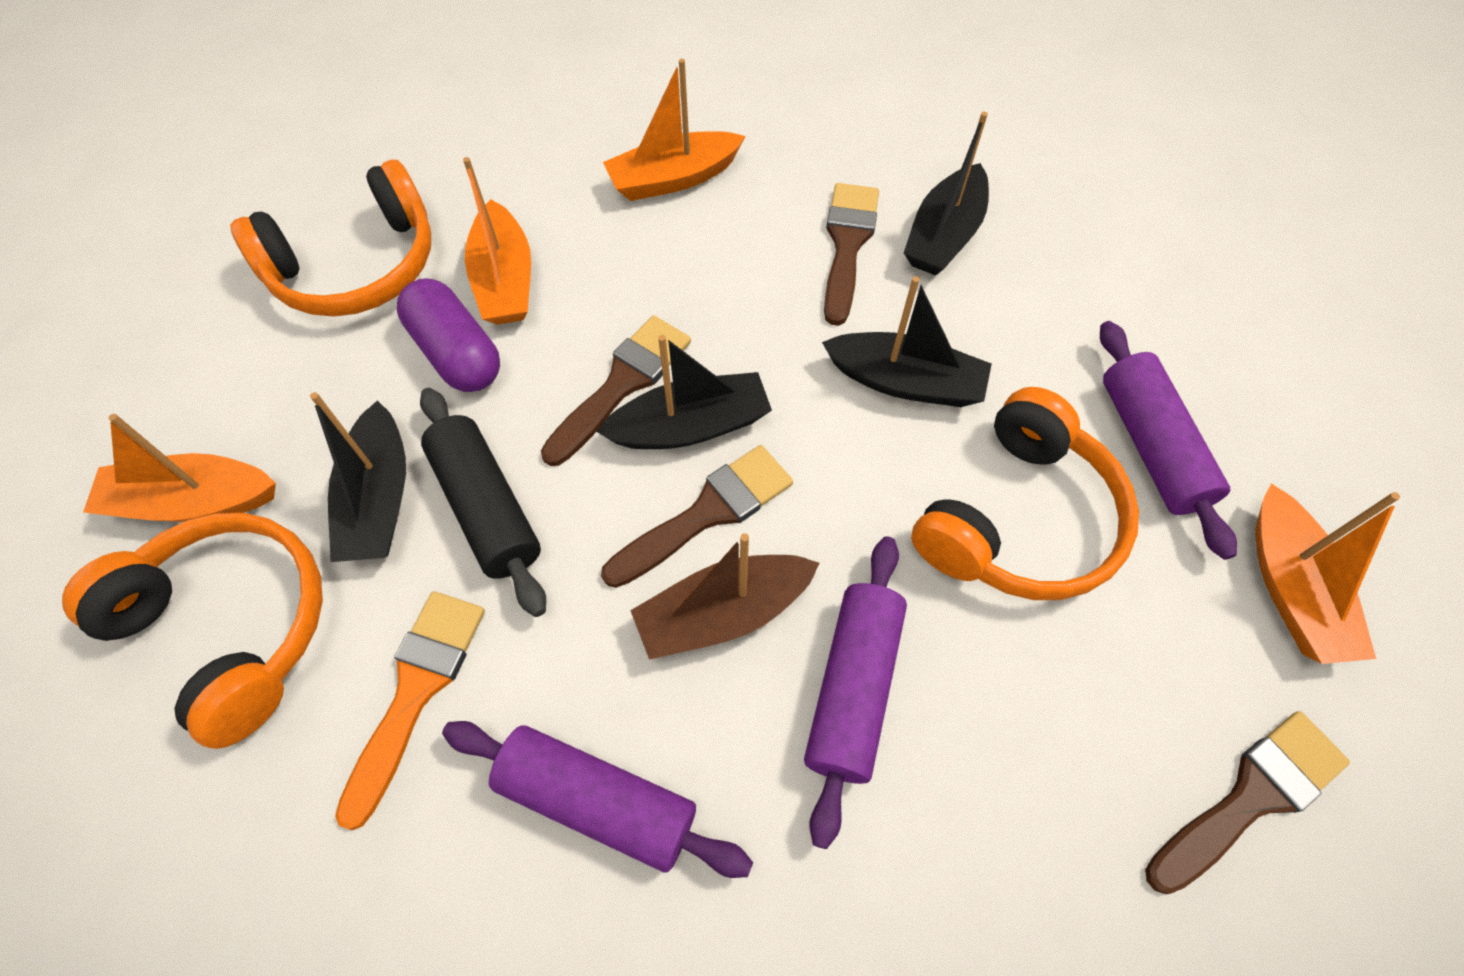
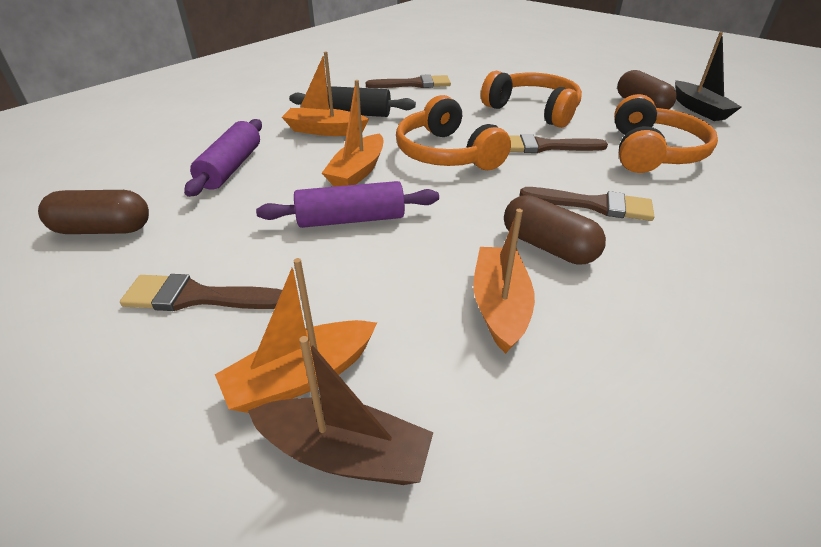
black boat: 4 -> 1
brown capsule: 0 -> 3
orange brush: 1 -> 0
purple capsule: 1 -> 0
purple rolling pin: 3 -> 2

